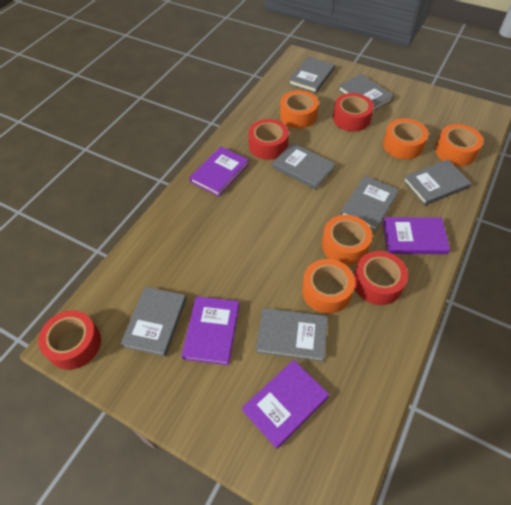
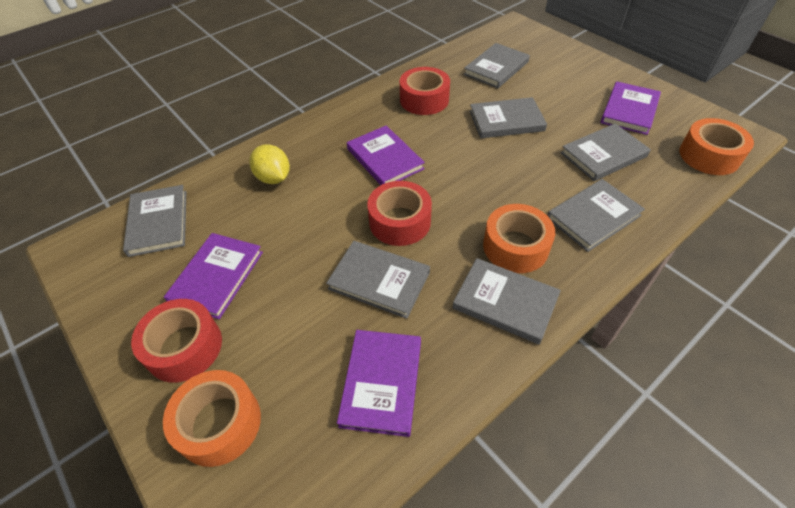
orange tape: 5 -> 3
red tape: 4 -> 3
yellow lemon: 0 -> 1

